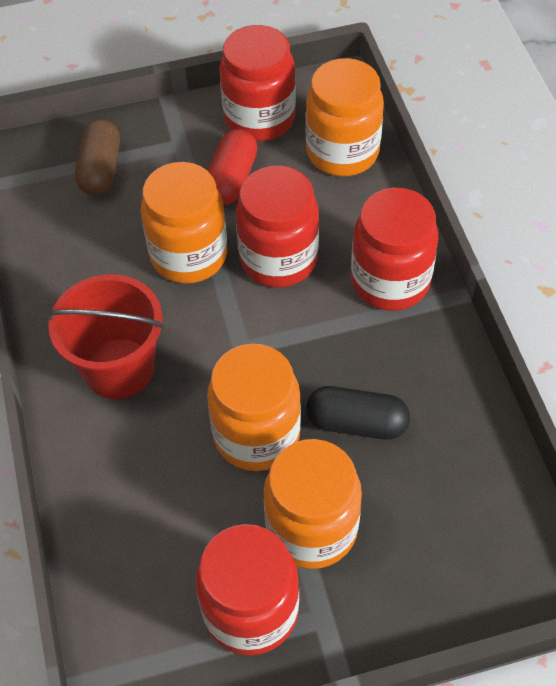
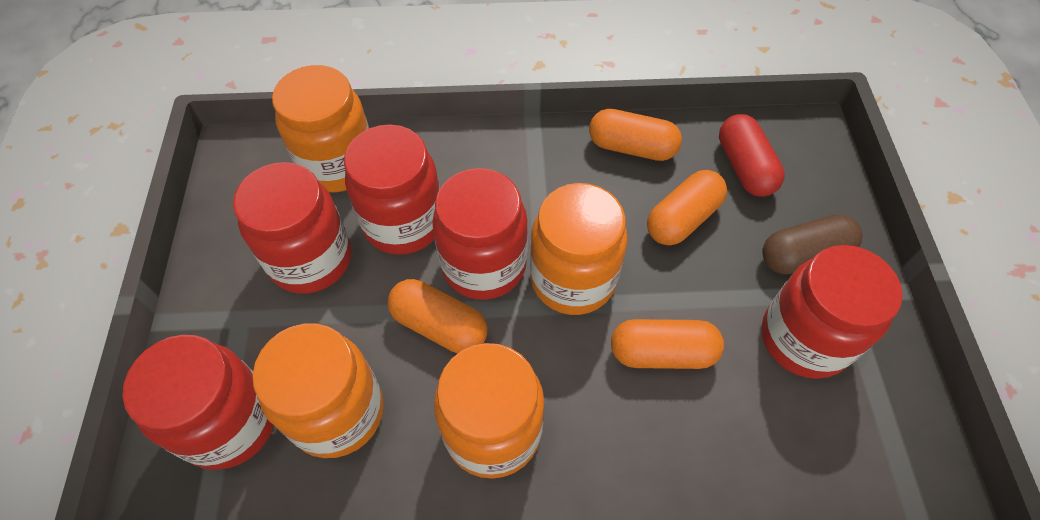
black capsule: 1 -> 0
orange capsule: 0 -> 4
red bucket: 1 -> 0
red jar: 4 -> 5

